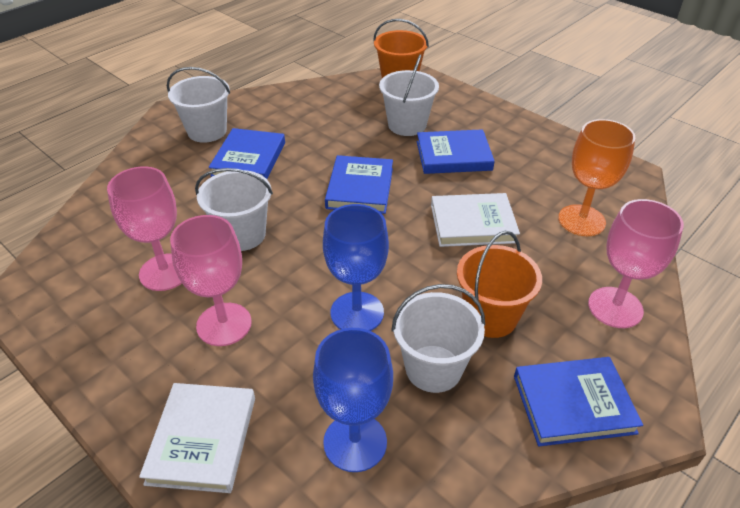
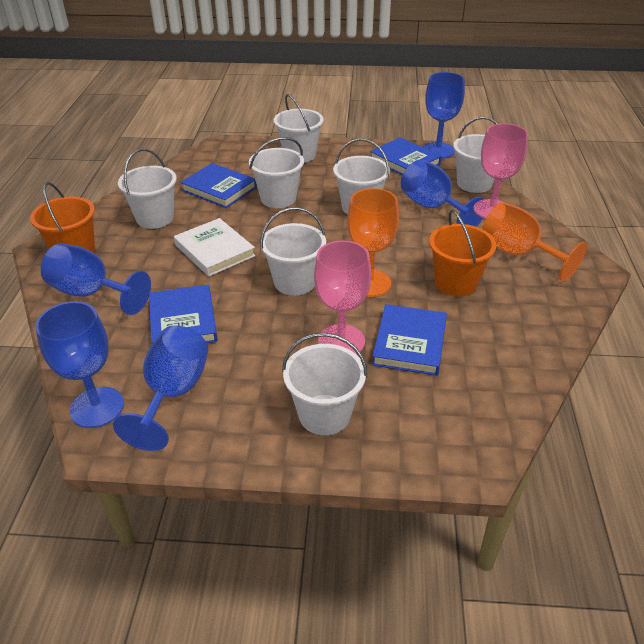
blue goblet: 2 -> 5
orange goblet: 1 -> 2
pink goblet: 3 -> 2
white book: 2 -> 1
white bucket: 4 -> 7

